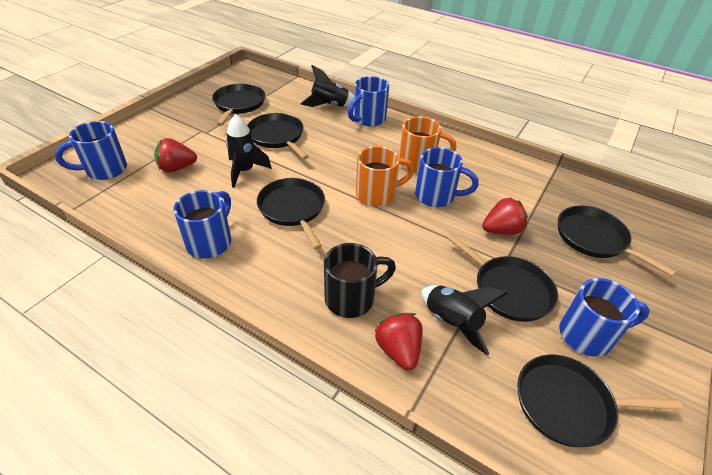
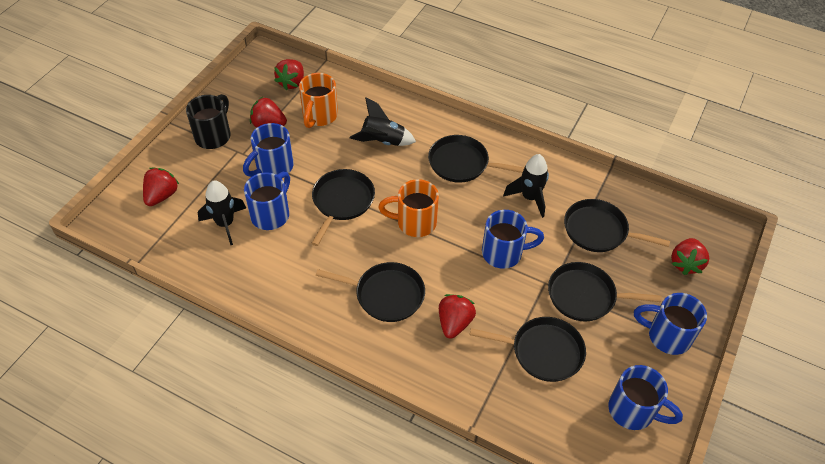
red strawberry: 3 -> 5

